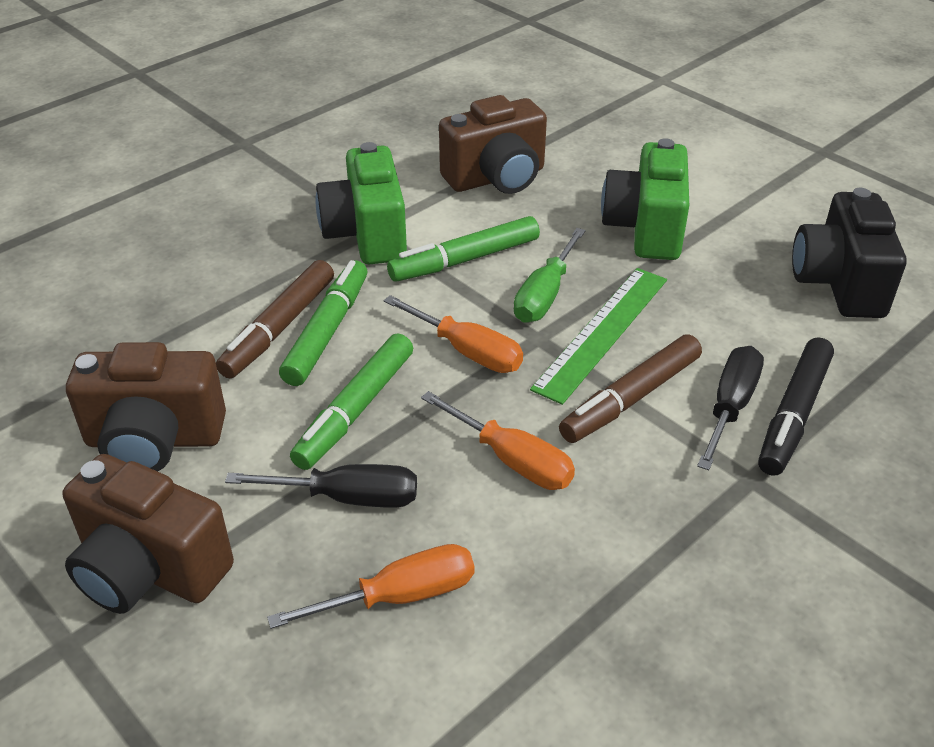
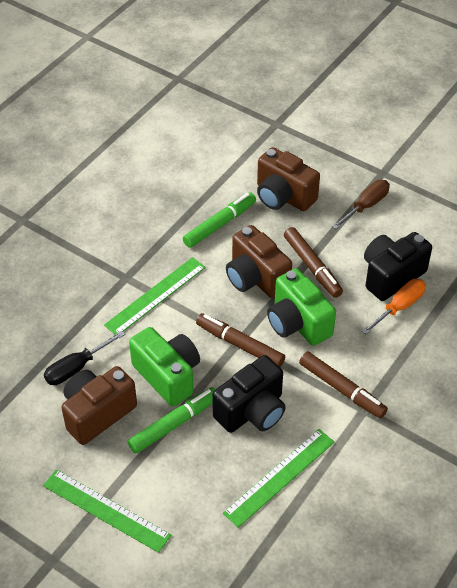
black camera: 1 -> 2
black marker: 1 -> 0
black screwdriver: 2 -> 1
brown marker: 2 -> 3
brown screwdriver: 0 -> 1
green marker: 3 -> 2
green ruler: 1 -> 3
green screwdriver: 1 -> 0
orange screwdriver: 3 -> 1

